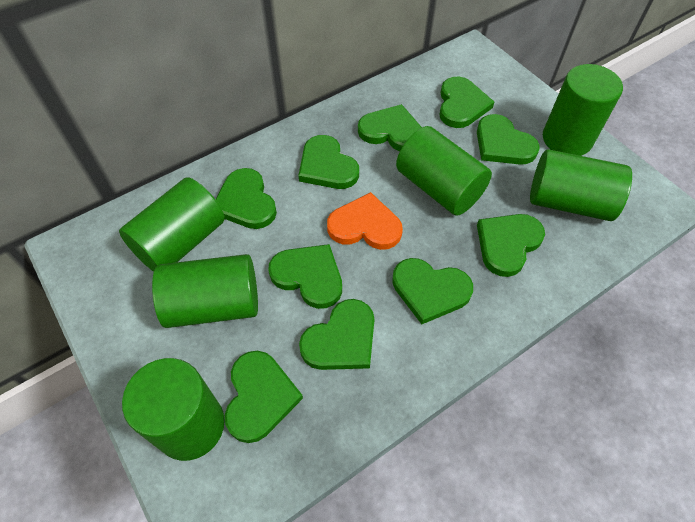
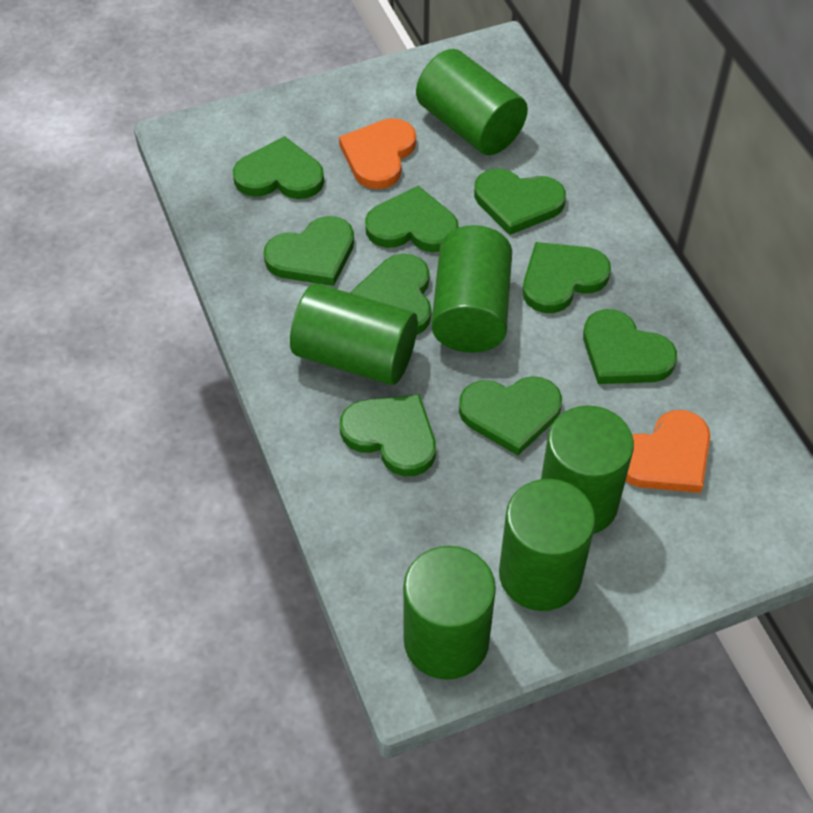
green heart: 10 -> 9
orange heart: 1 -> 2

